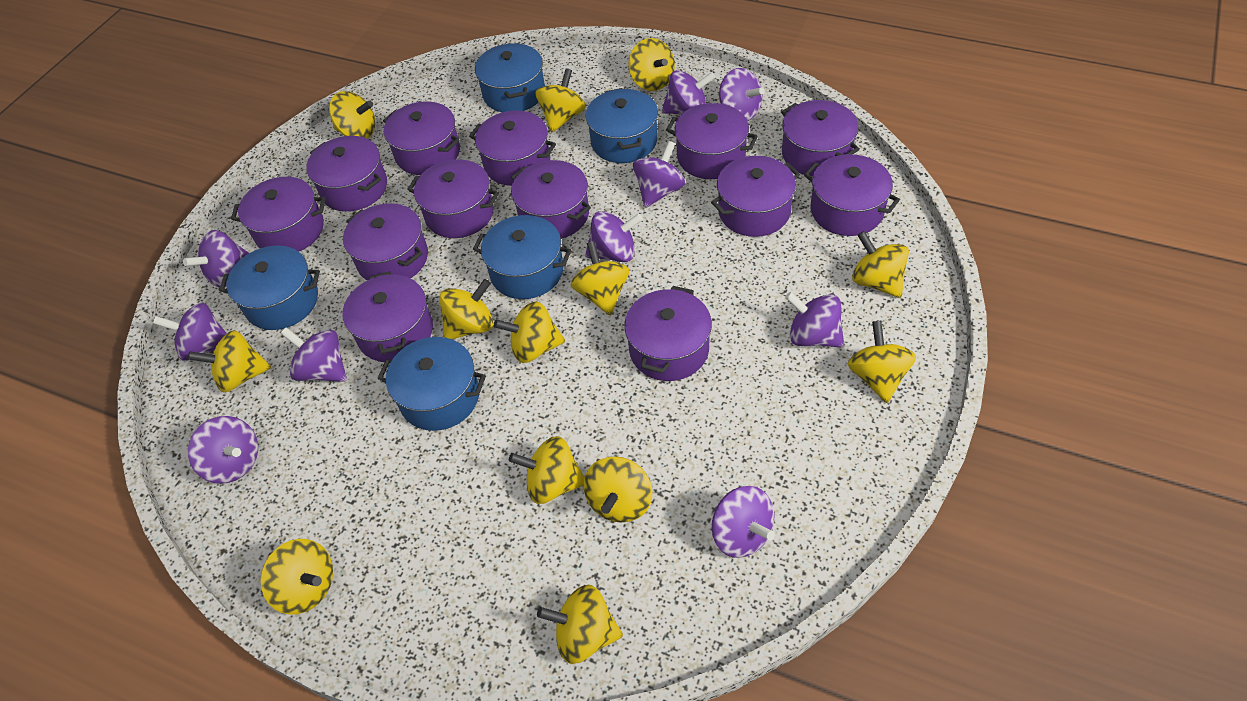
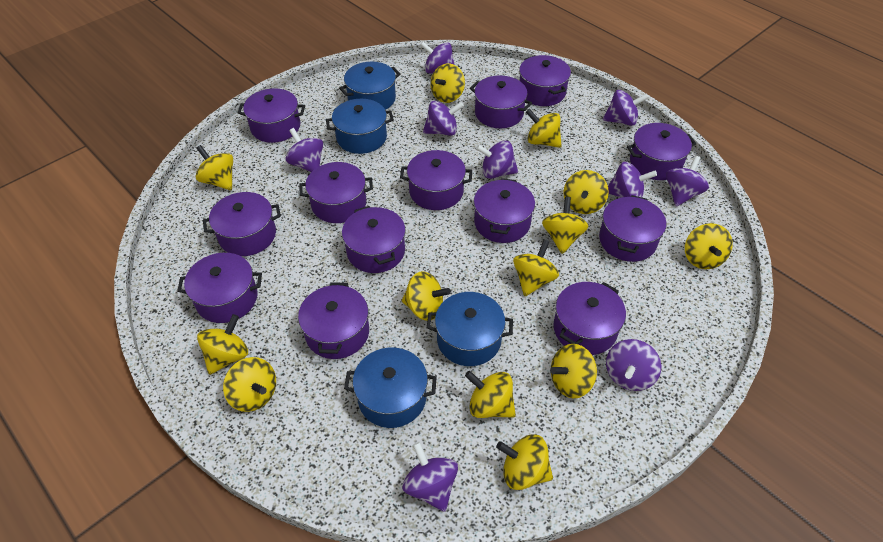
blue pot: 5 -> 4
purple spinning top: 10 -> 9

